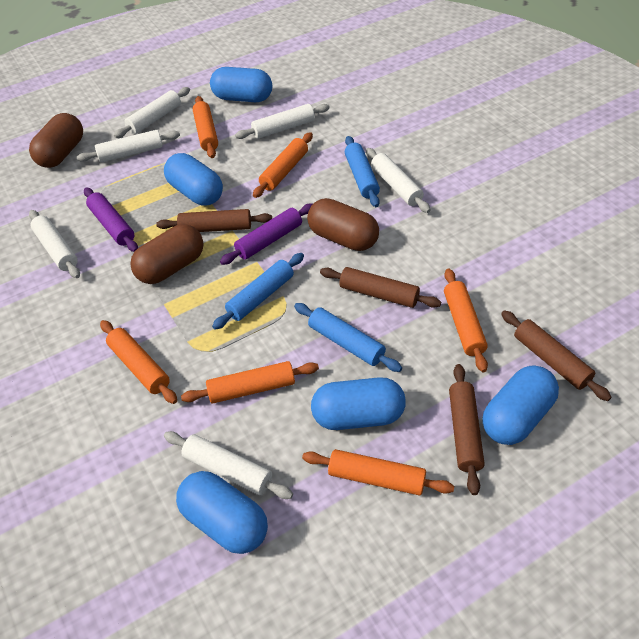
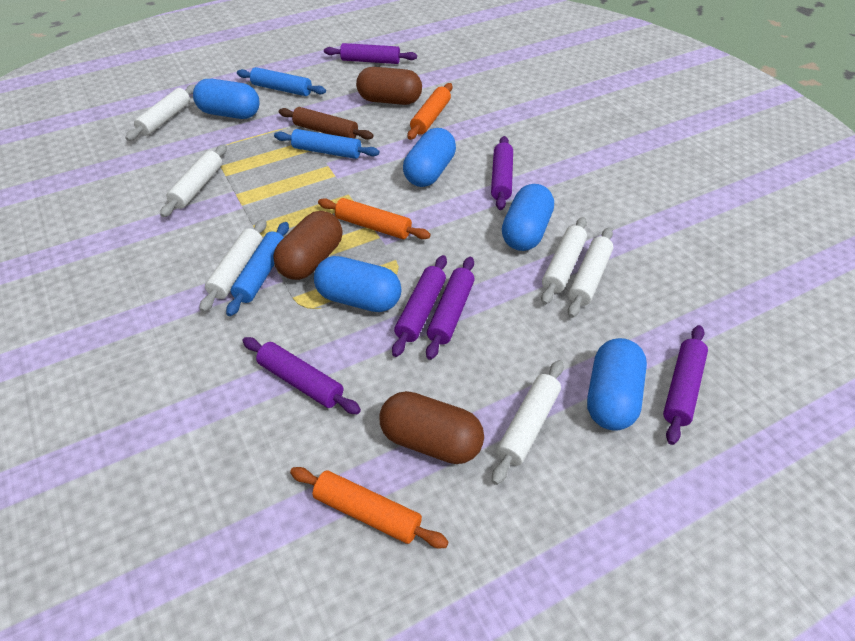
brown rolling pin: 4 -> 1
orange rolling pin: 6 -> 3
purple rolling pin: 2 -> 6

